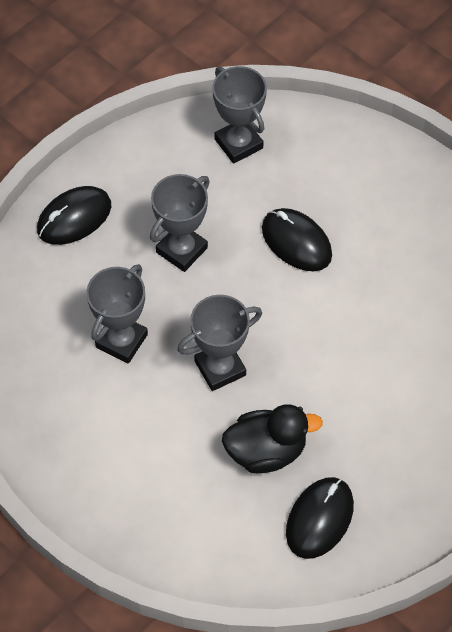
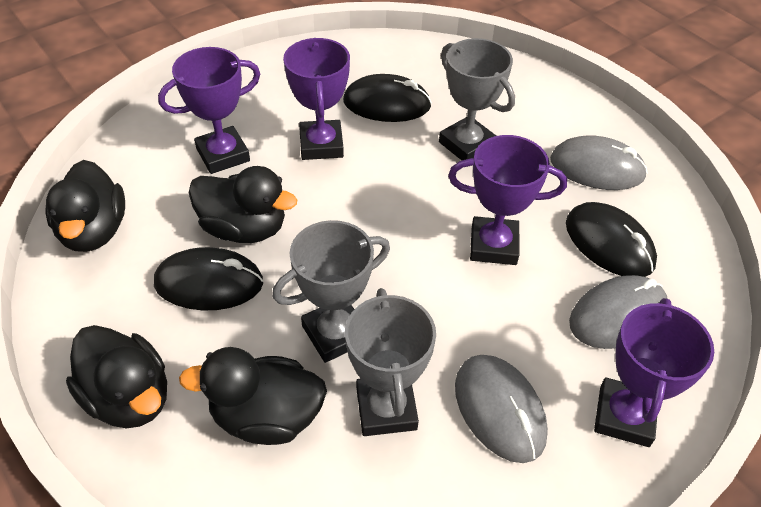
black duck: 1 -> 4
grey mouse: 0 -> 3
grey trophy: 4 -> 3
purple trophy: 0 -> 4

